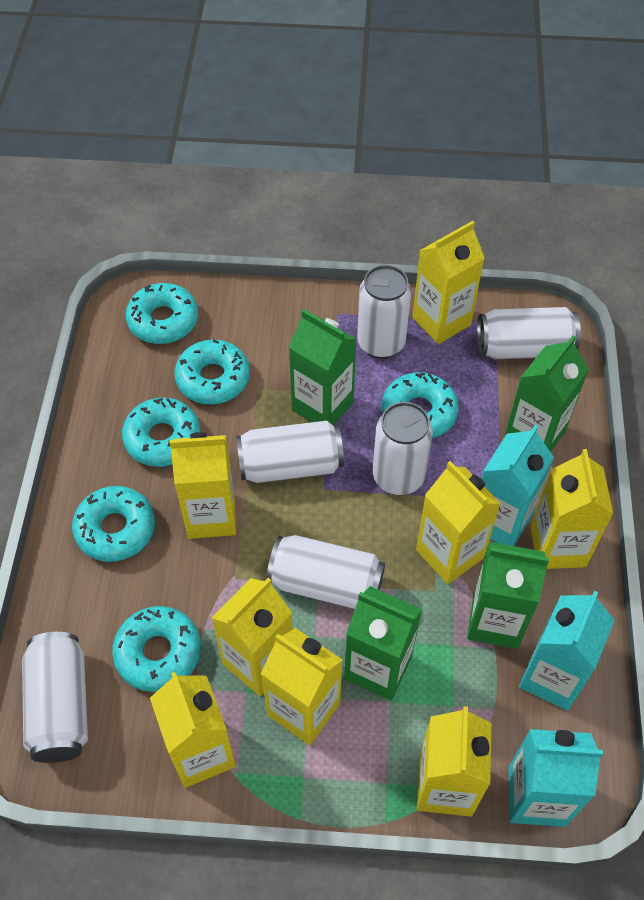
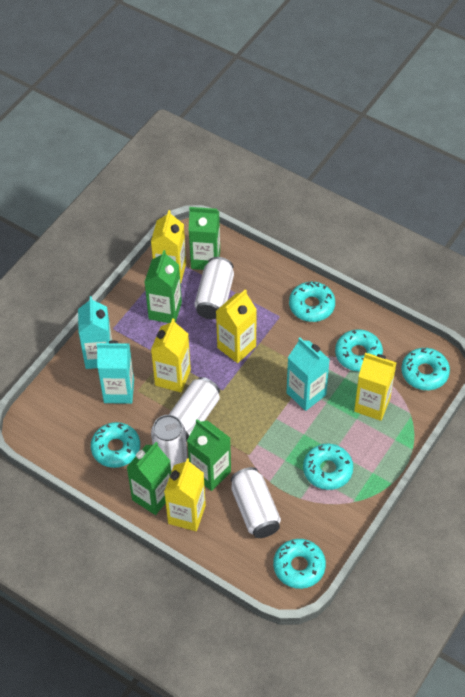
white can: 6 -> 4
yellow carton: 8 -> 5

